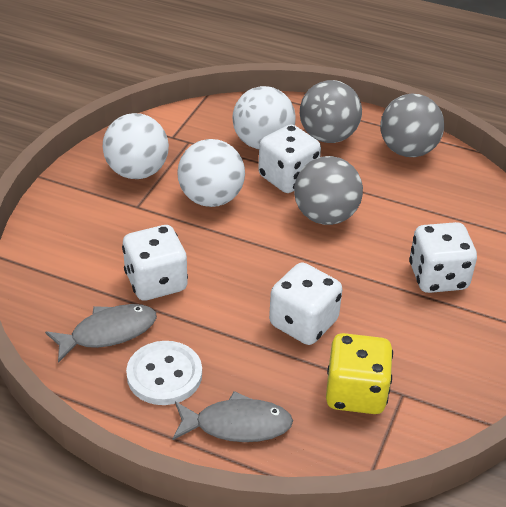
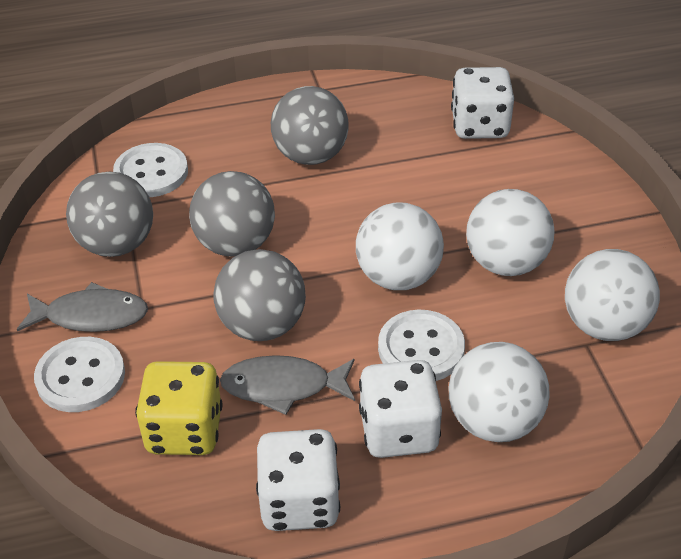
grey ball: 3 -> 4
white ball: 3 -> 4
white button: 1 -> 3
white dice: 4 -> 3

